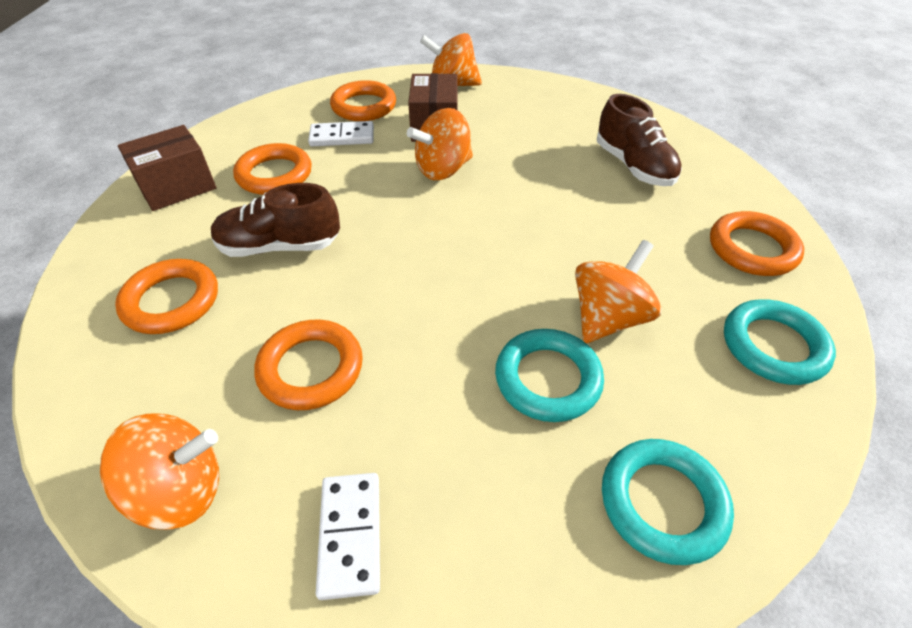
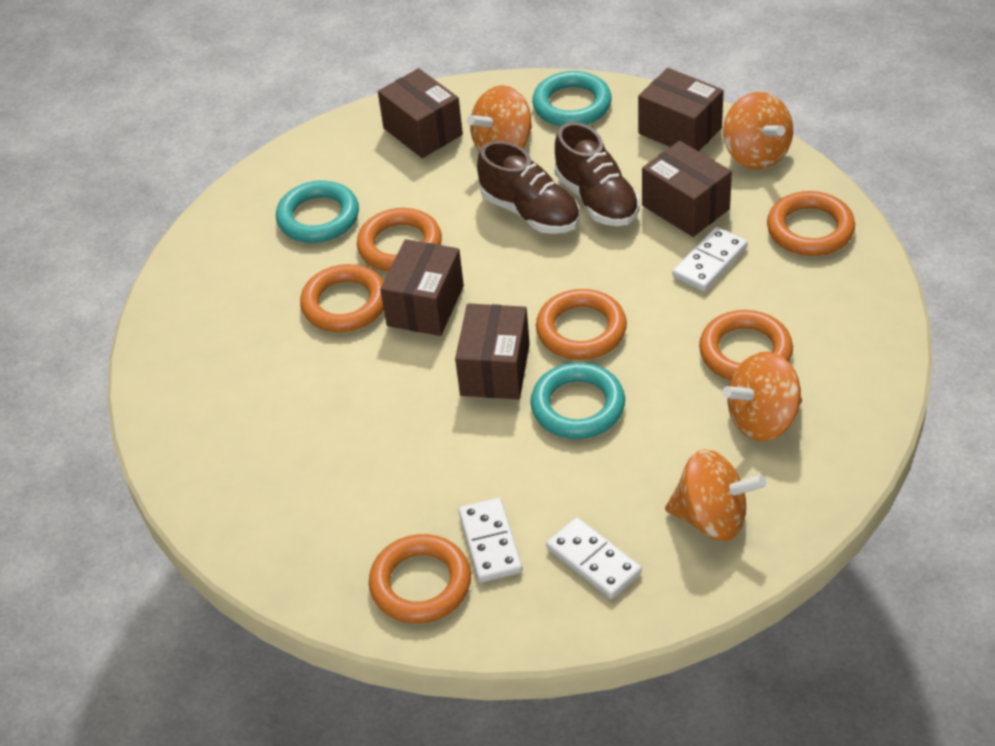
brown box: 2 -> 5
orange ring: 5 -> 6
white domino: 2 -> 3

